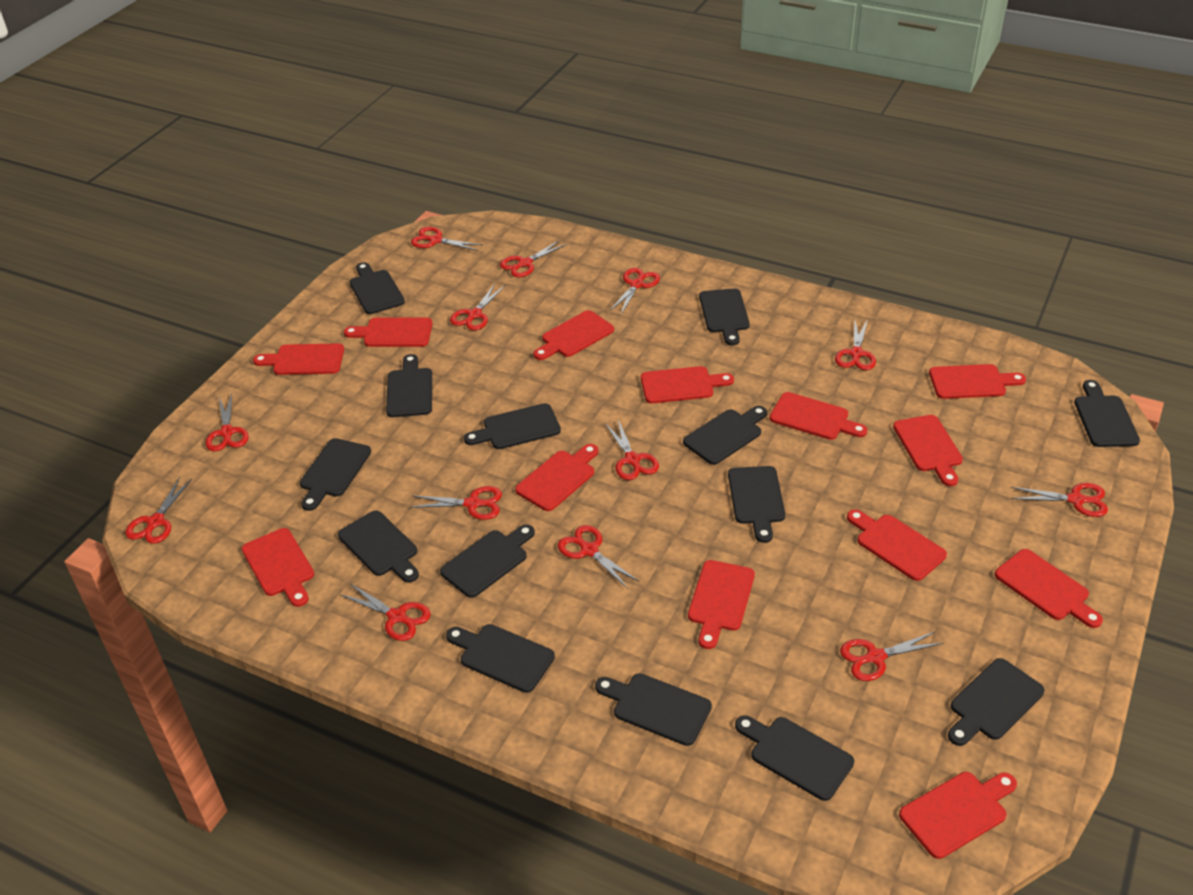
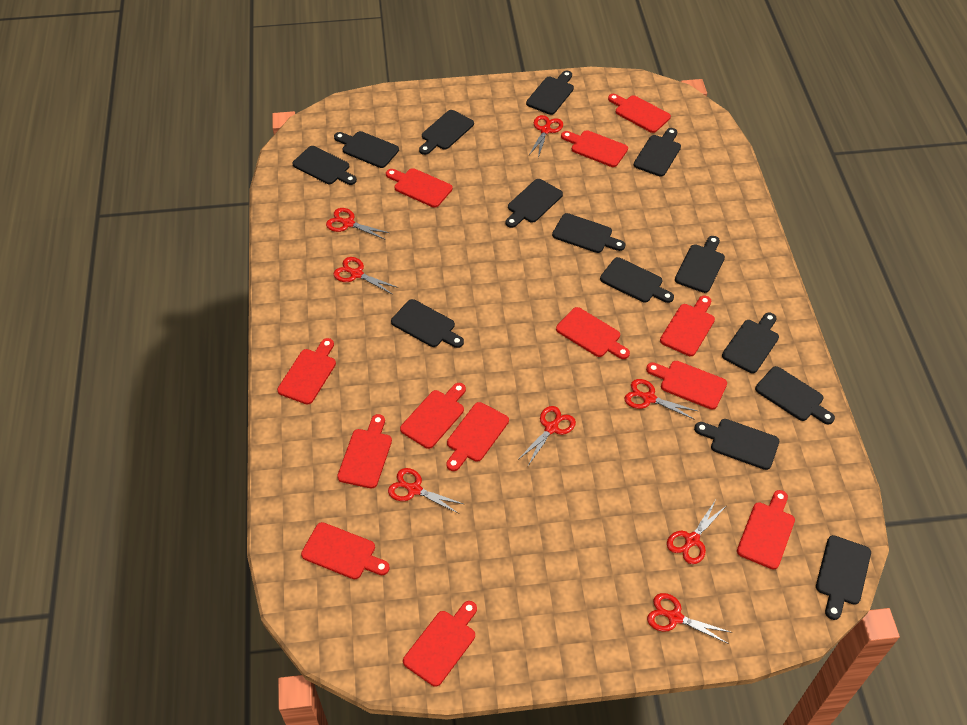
red scissors: 13 -> 8

